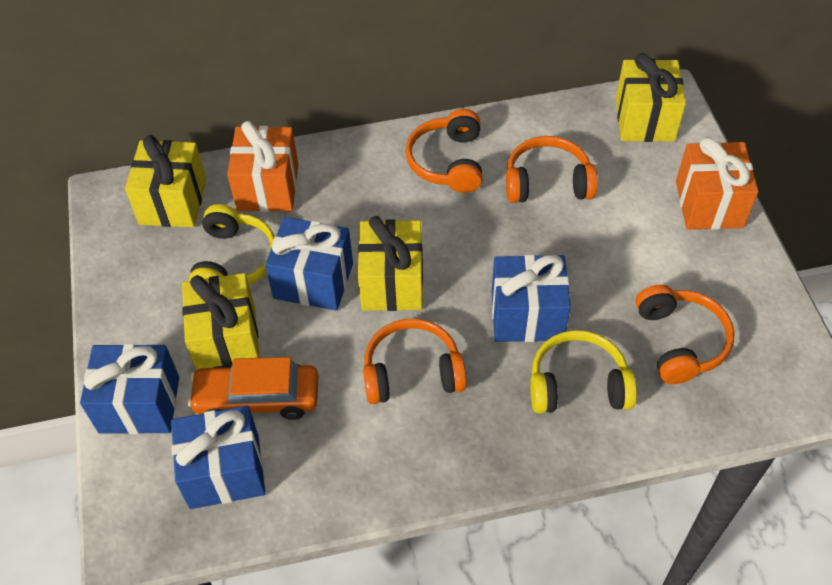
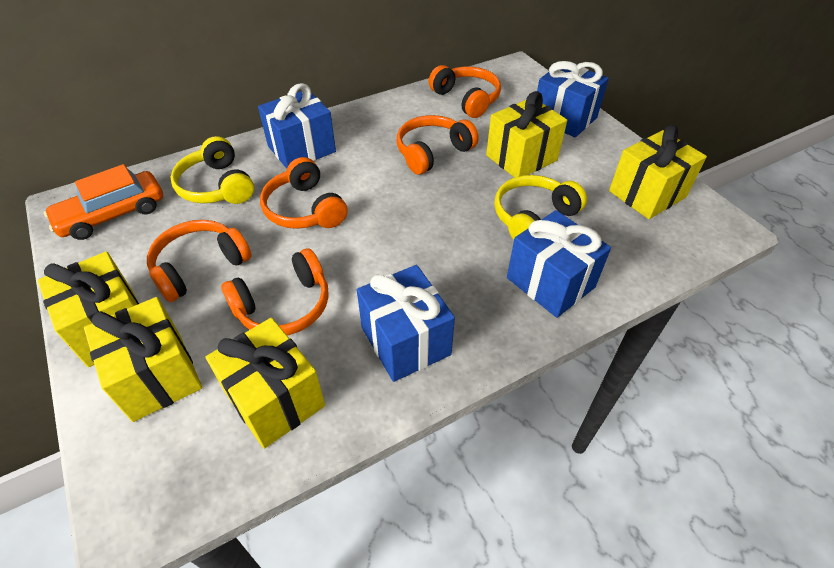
orange gift: 2 -> 0
orange headphones: 4 -> 5
yellow gift: 4 -> 5

